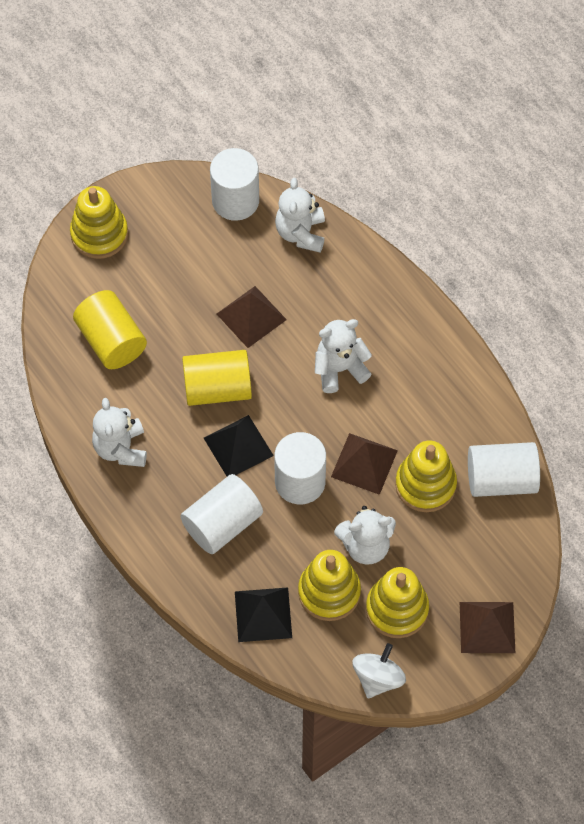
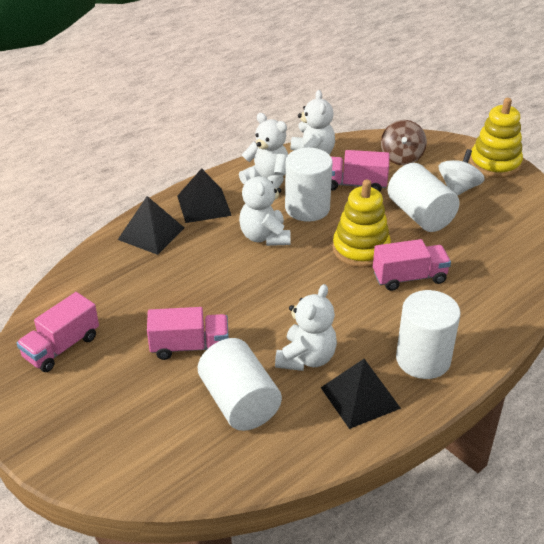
black pyramid: 2 -> 3
brown pyramid: 3 -> 0
brown spinning top: 0 -> 1
pink truck: 0 -> 4
yellow cylinder: 2 -> 0
yellow stacking toy: 4 -> 2

